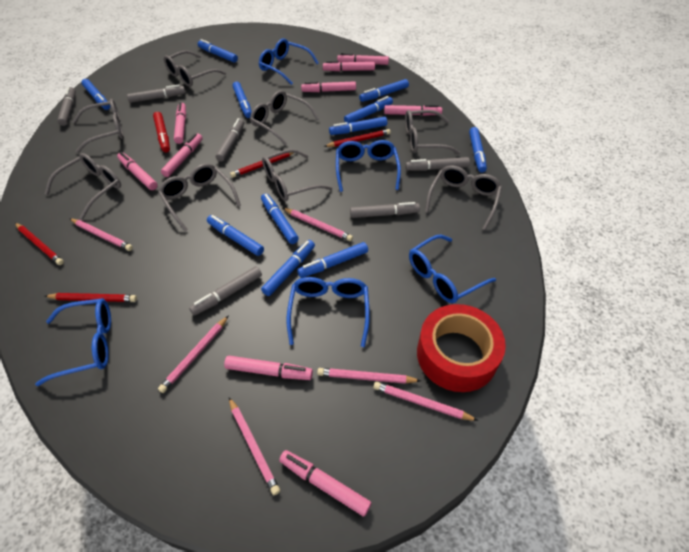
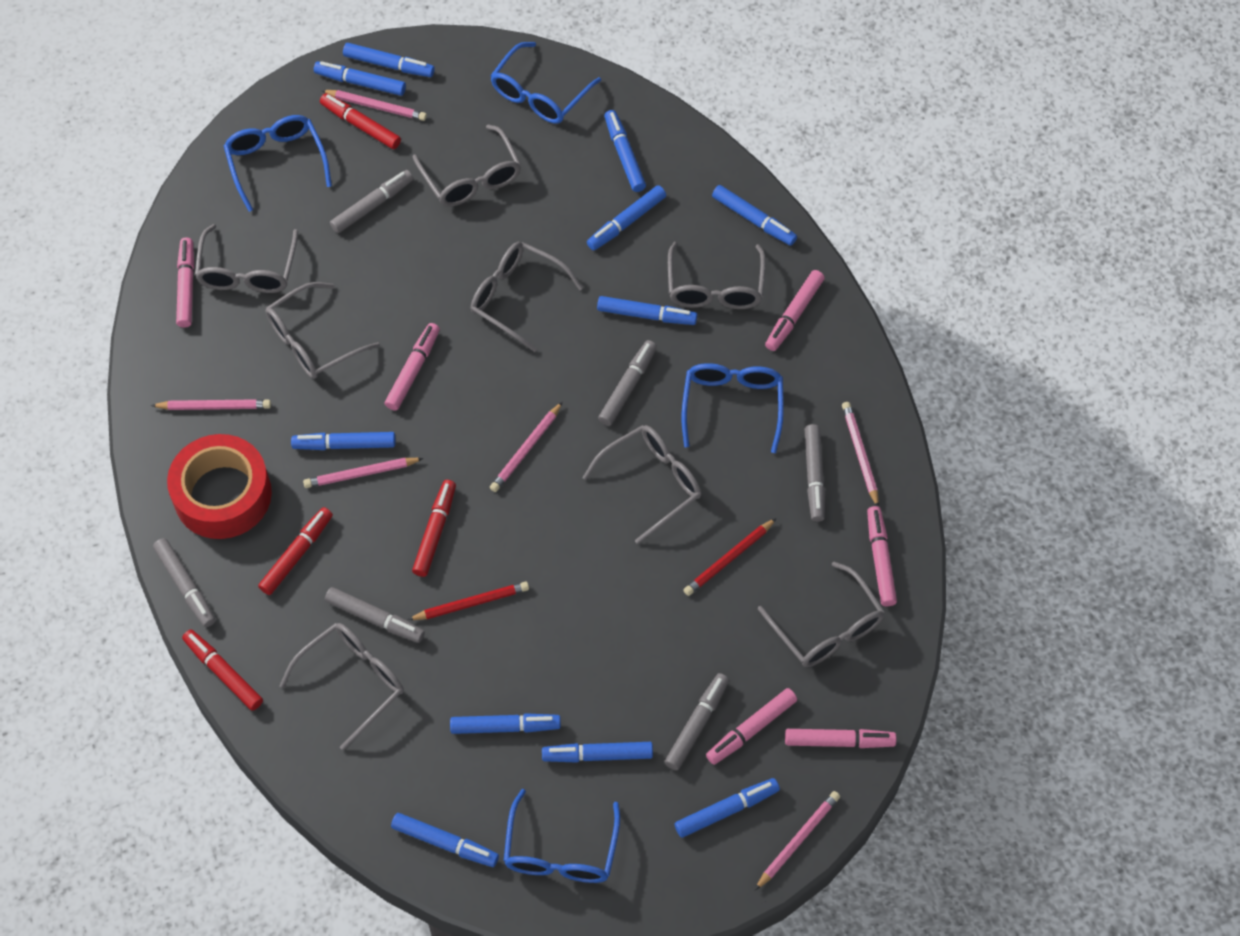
blue glasses: 5 -> 4
pink marker: 9 -> 6
red marker: 1 -> 4
red pencil: 4 -> 2

